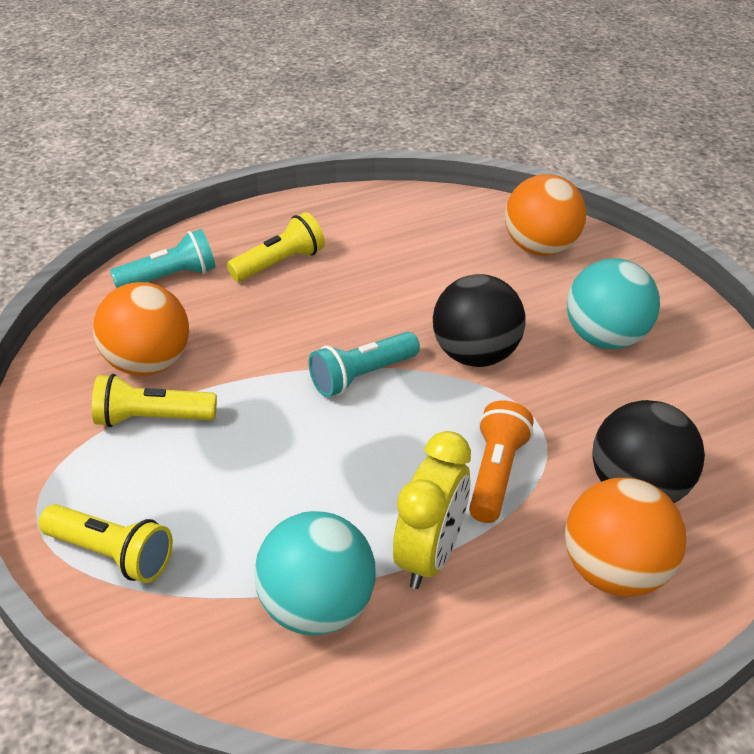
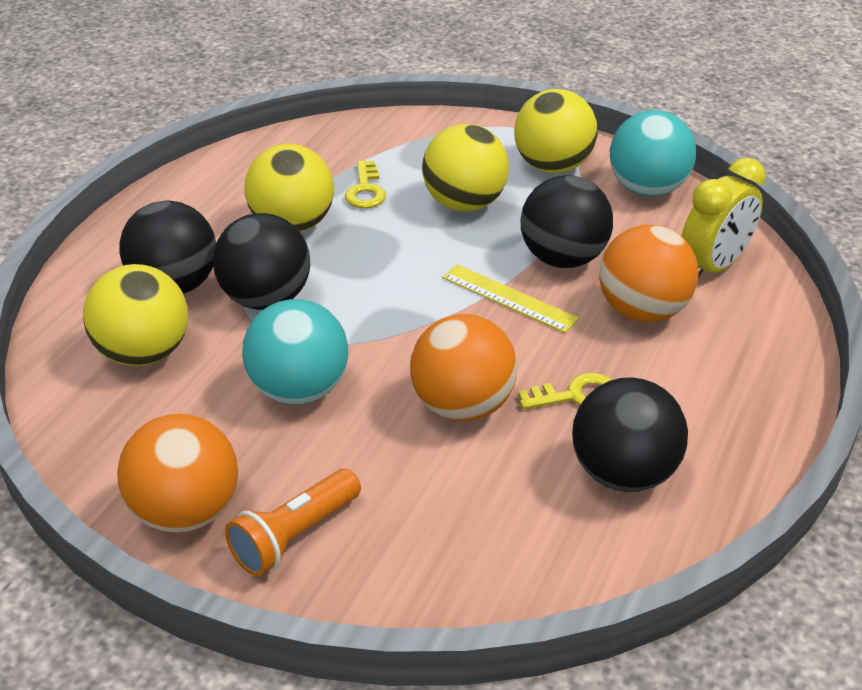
black ball: 2 -> 4
turquoise flashlight: 2 -> 0
yellow ball: 0 -> 4
yellow flashlight: 3 -> 0
yellow key: 0 -> 2
yellow ruler: 0 -> 1

